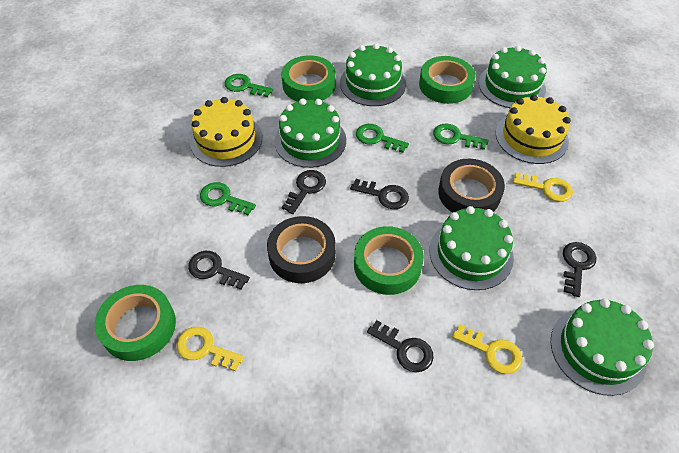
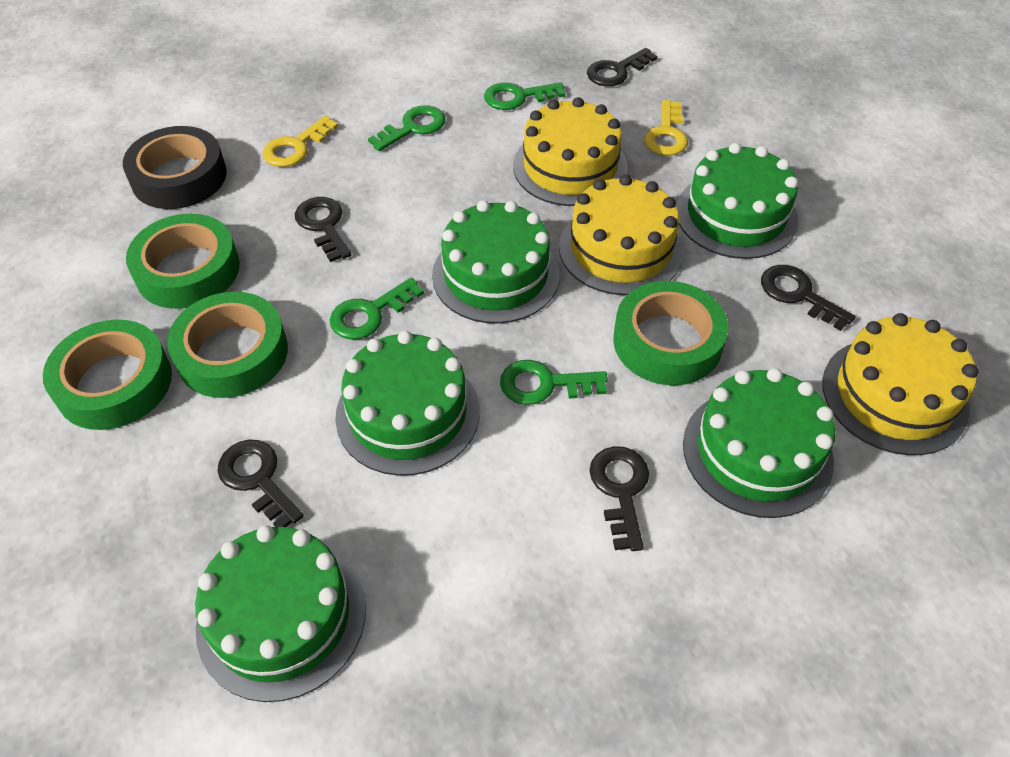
black tape: 2 -> 1
yellow cake: 2 -> 3
yellow key: 3 -> 2

